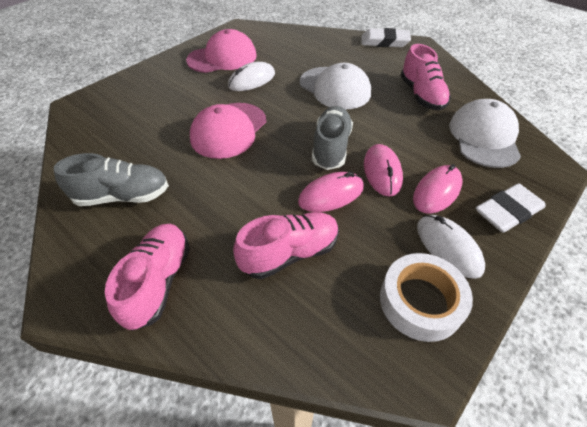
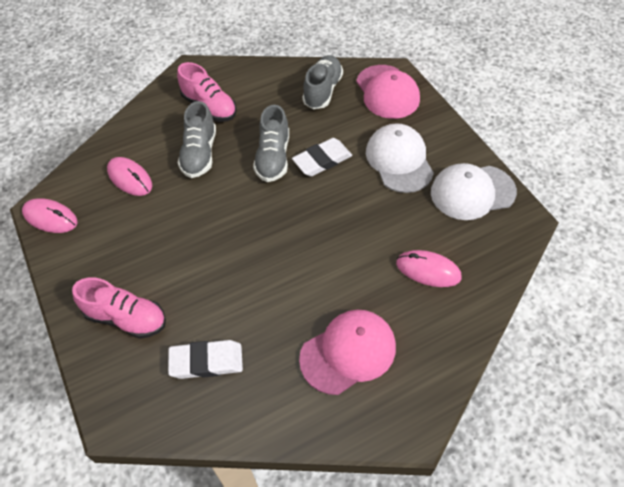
grey shoe: 2 -> 3
pink shoe: 3 -> 2
white mouse: 2 -> 0
white tape: 1 -> 0

